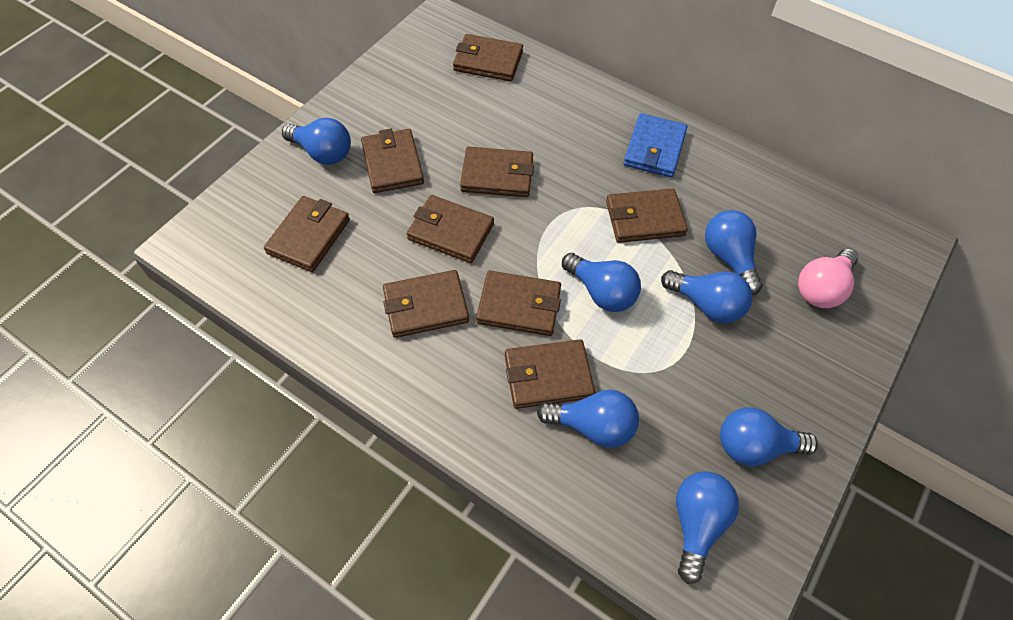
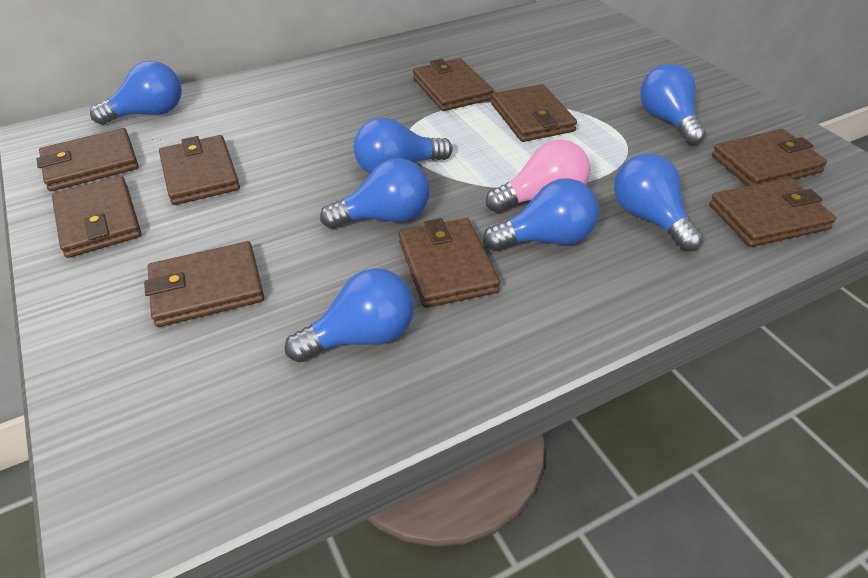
blue wallet: 1 -> 0

